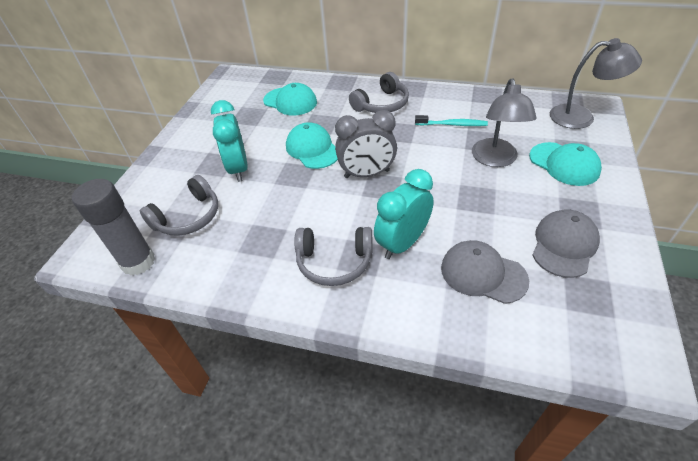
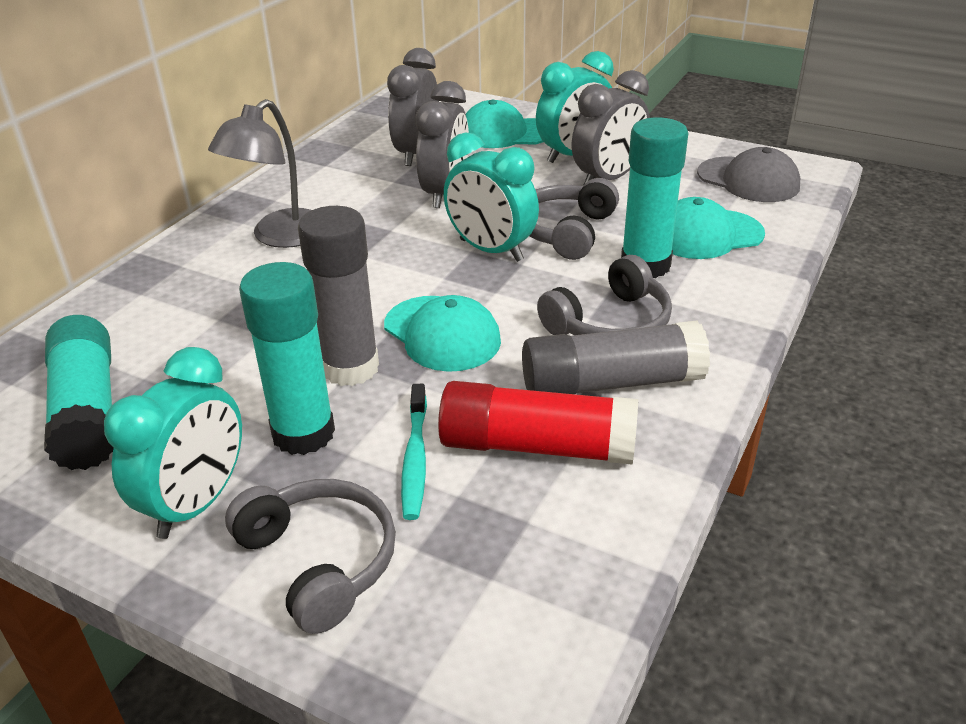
grey cap: 2 -> 1
grey clock: 1 -> 3
grey glue stick: 1 -> 2
grey lamp: 2 -> 1
red glue stick: 0 -> 1
turquoise clock: 2 -> 3
turquoise glue stick: 0 -> 3

